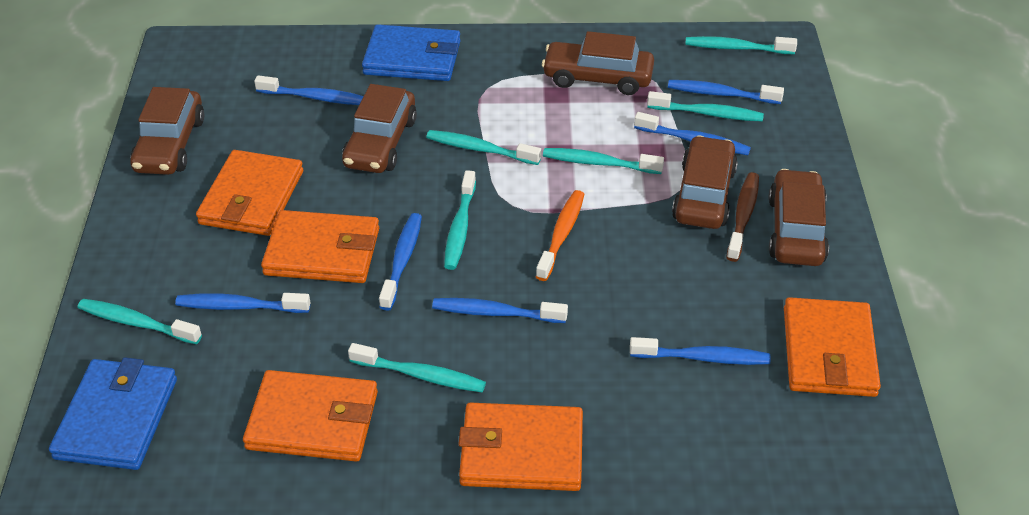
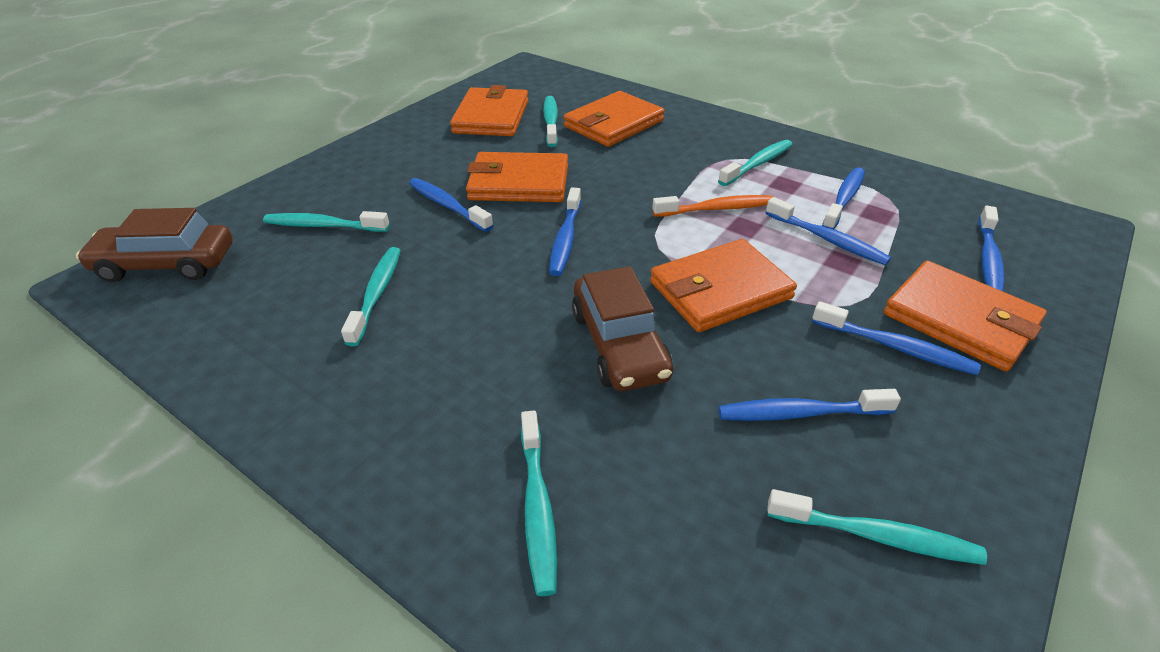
blue wallet: 2 -> 0
brown car: 5 -> 2
brown toothbrush: 1 -> 0
turquoise toothbrush: 7 -> 6

